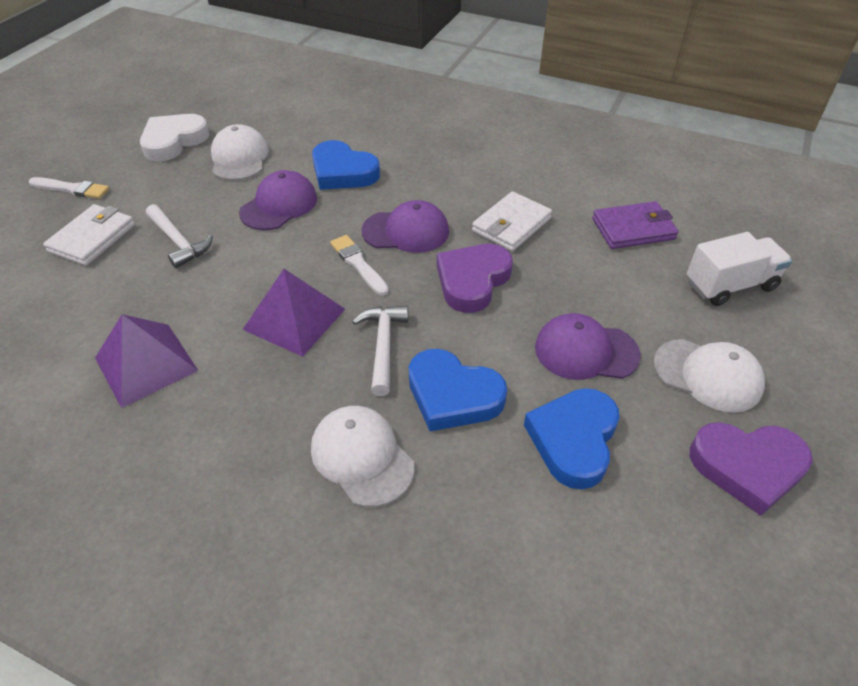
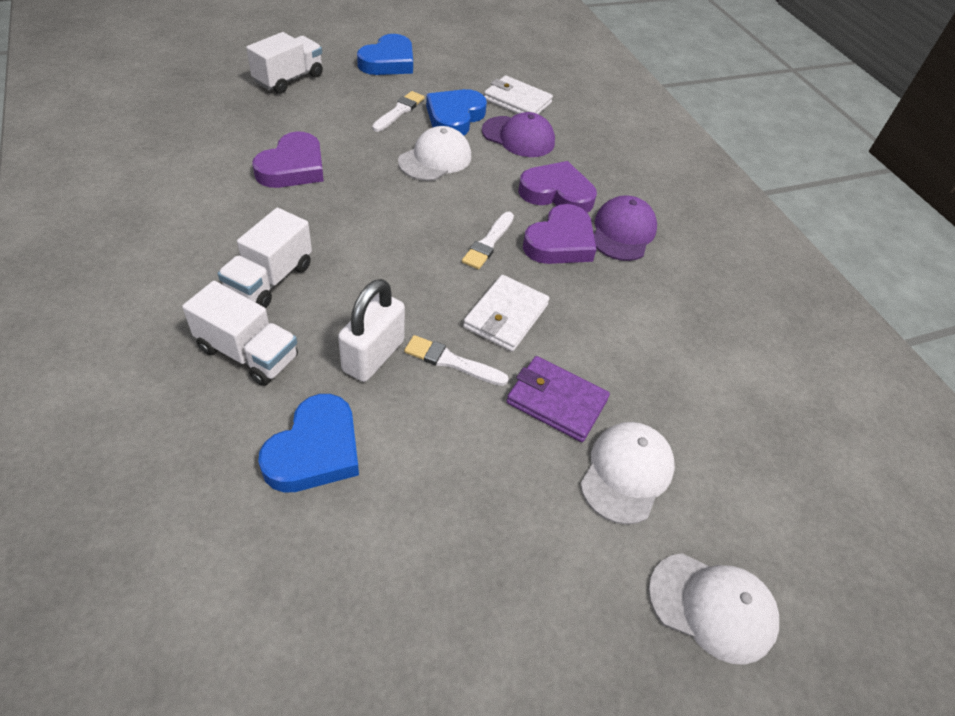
purple cap: 3 -> 2
purple heart: 2 -> 3
purple pyramid: 2 -> 0
white brush: 2 -> 3
white hammer: 2 -> 0
white heart: 1 -> 0
white padlock: 0 -> 1
white truck: 1 -> 3

